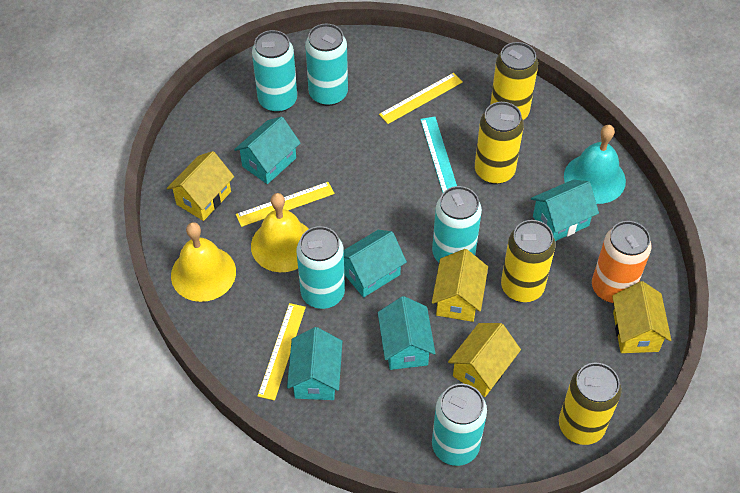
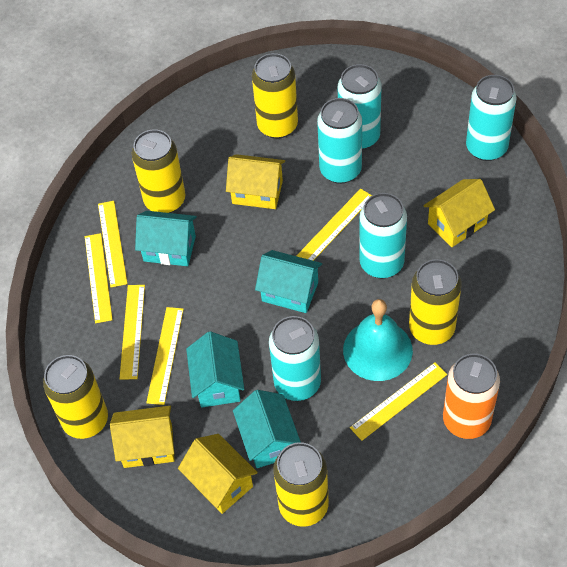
turquoise house: 5 -> 4
turquoise ruler: 1 -> 0
yellow bell: 2 -> 0
yellow can: 4 -> 5
yellow ruler: 3 -> 6

